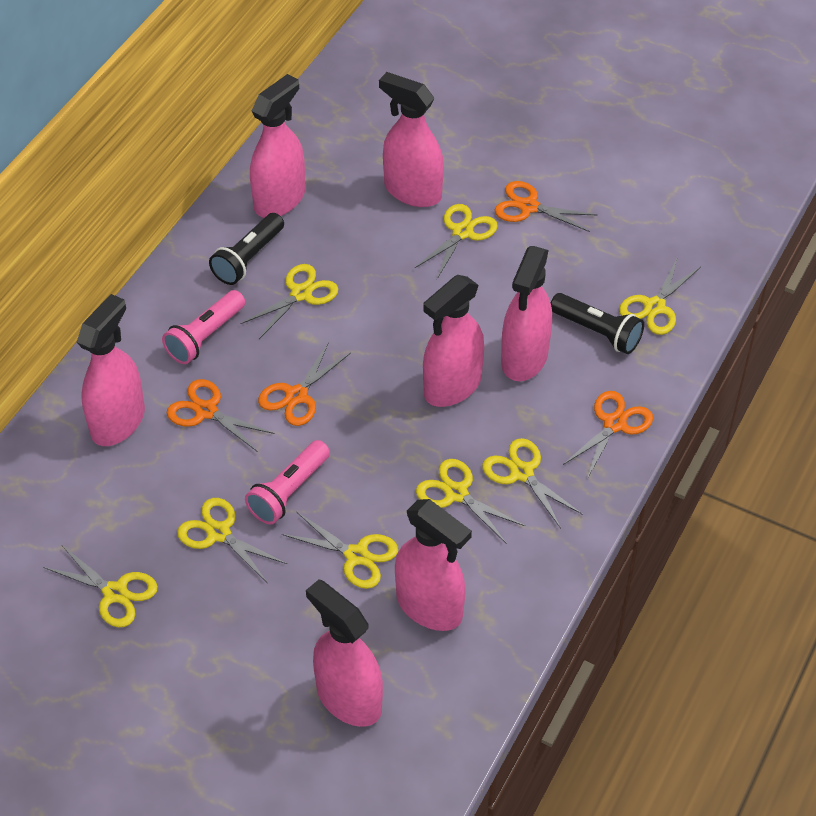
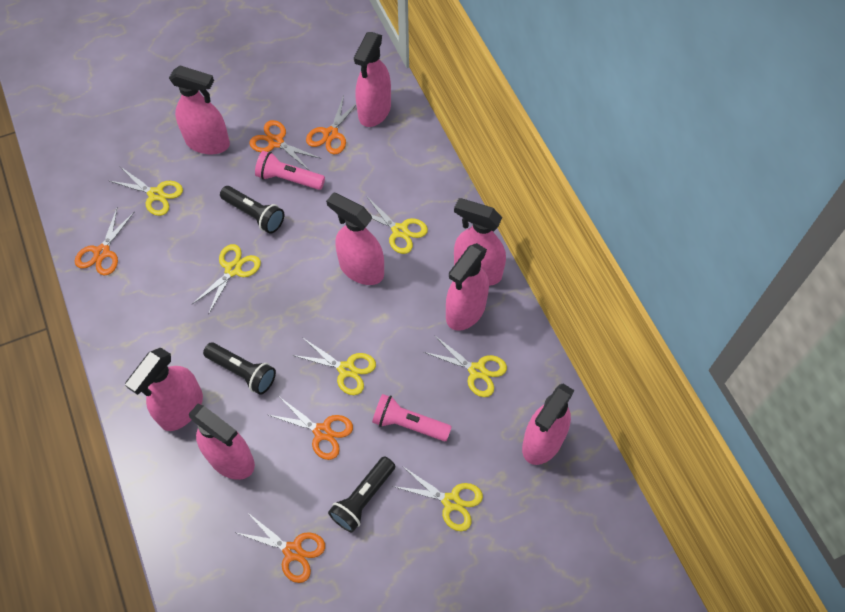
black flashlight: 2 -> 3
orange scissors: 4 -> 5
pink spray bottle: 7 -> 8
yellow scissors: 8 -> 6

